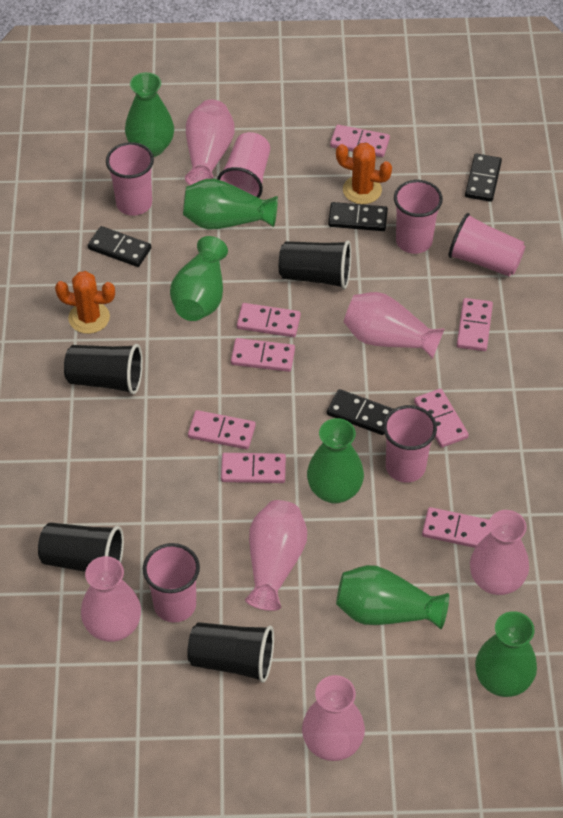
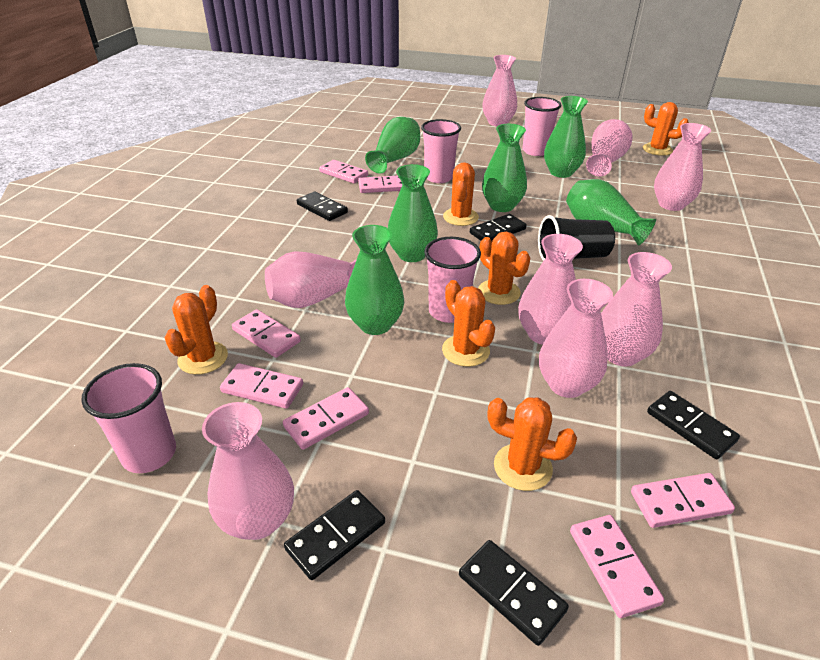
black cup: 4 -> 1
black domino: 4 -> 5
orange cactus: 2 -> 6
pink cup: 6 -> 4
pink domino: 8 -> 7
pink vase: 6 -> 8

